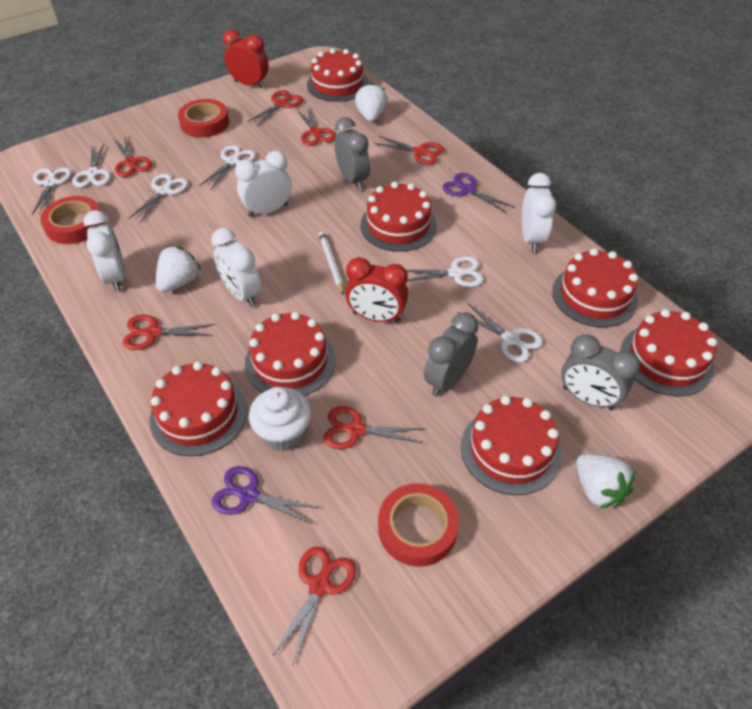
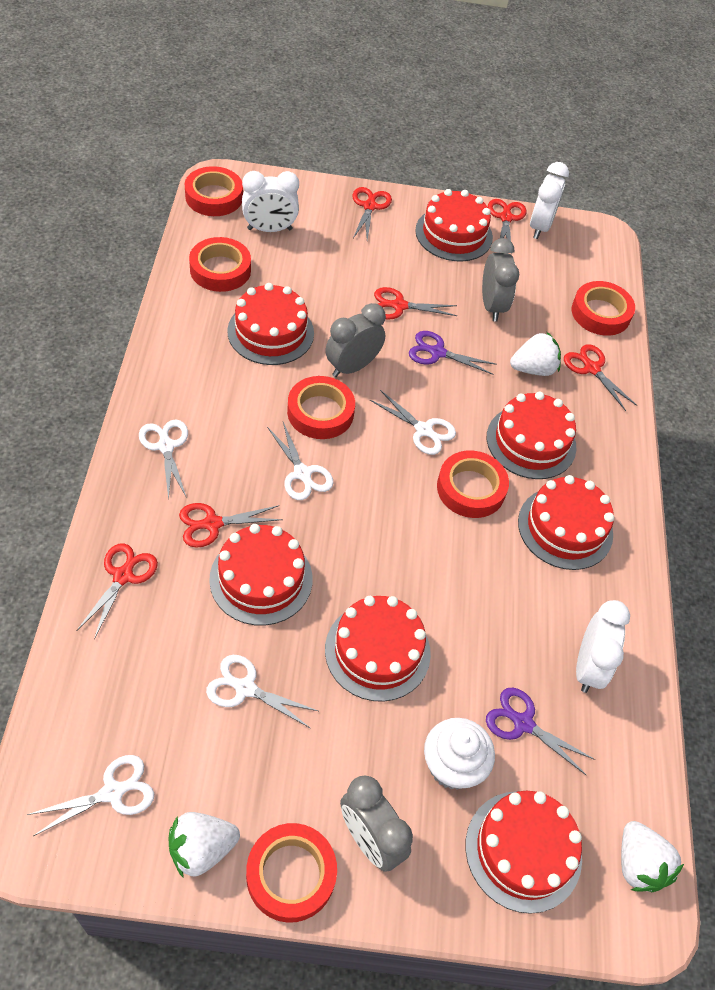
red clock: 2 -> 0
red scissors: 7 -> 6
red tape: 3 -> 6
white clock: 4 -> 3
white pencil: 1 -> 0
white scissors: 6 -> 5

